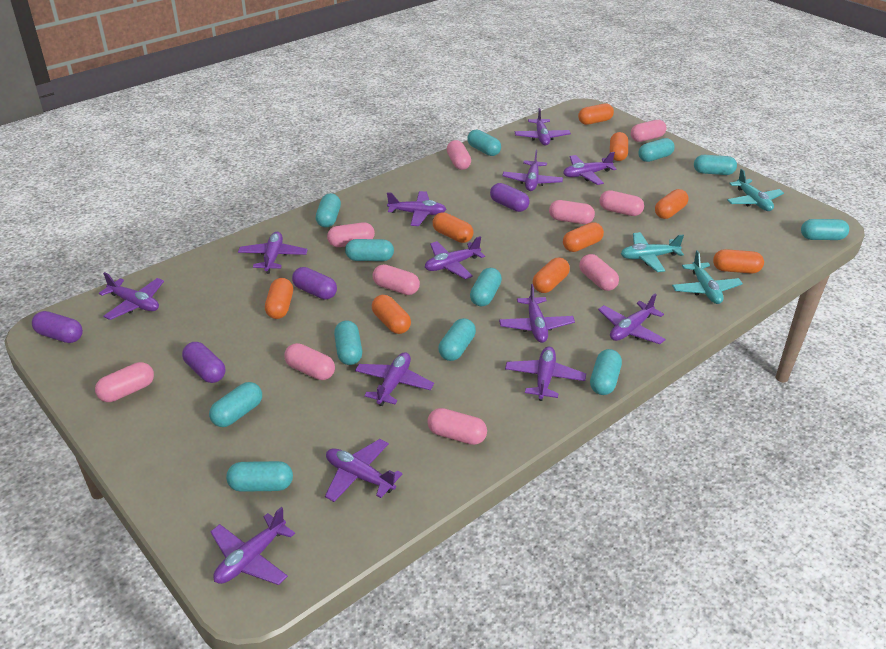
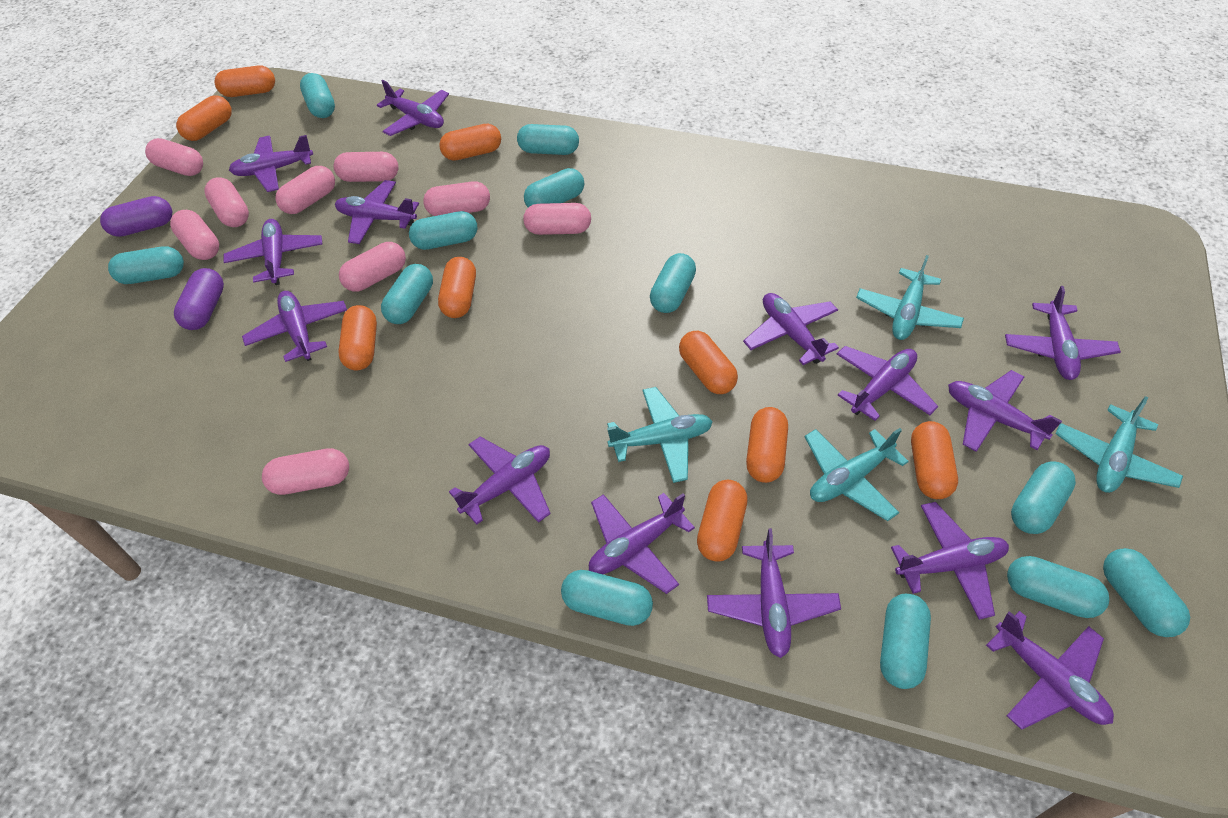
pink capsule: 10 -> 9
purple capsule: 4 -> 2
purple plane: 13 -> 14
turquoise plane: 3 -> 4

